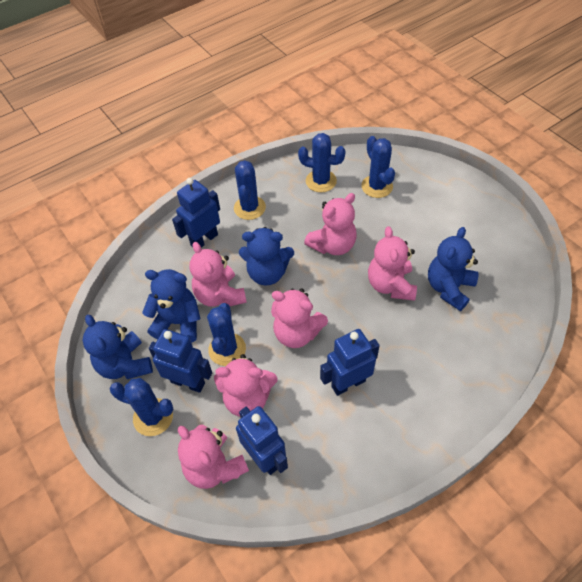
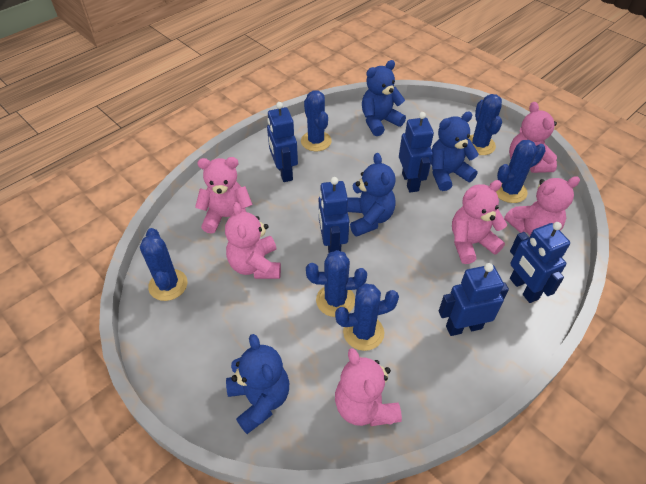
blue cactus: 5 -> 6
blue robot: 4 -> 5

